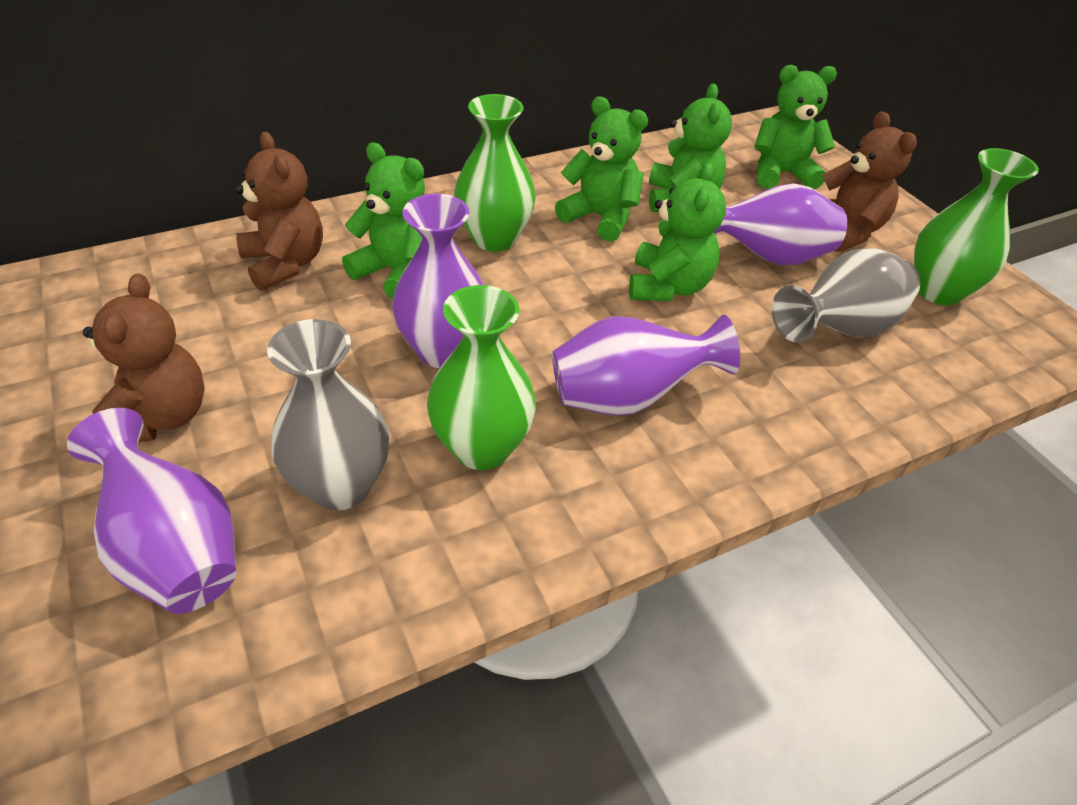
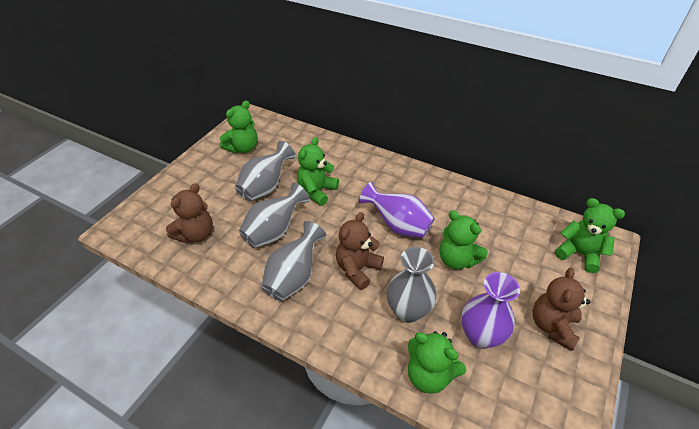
green vase: 3 -> 0
grey vase: 2 -> 4
purple vase: 4 -> 2

